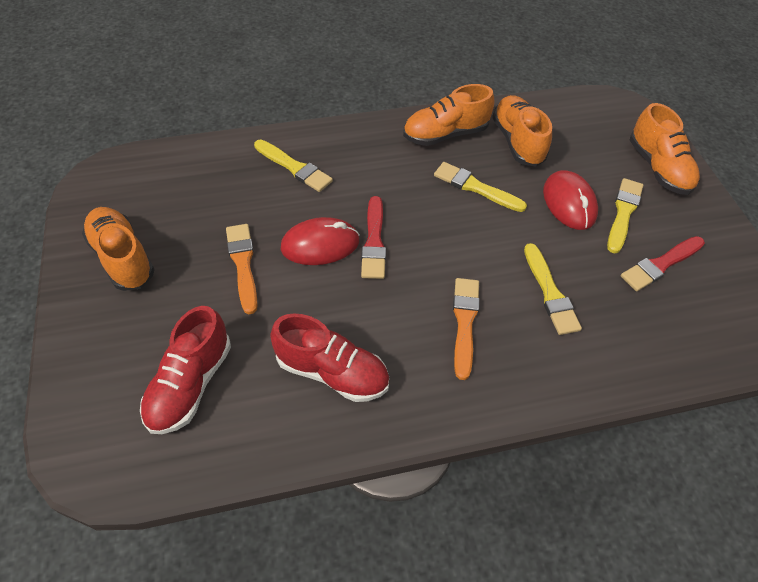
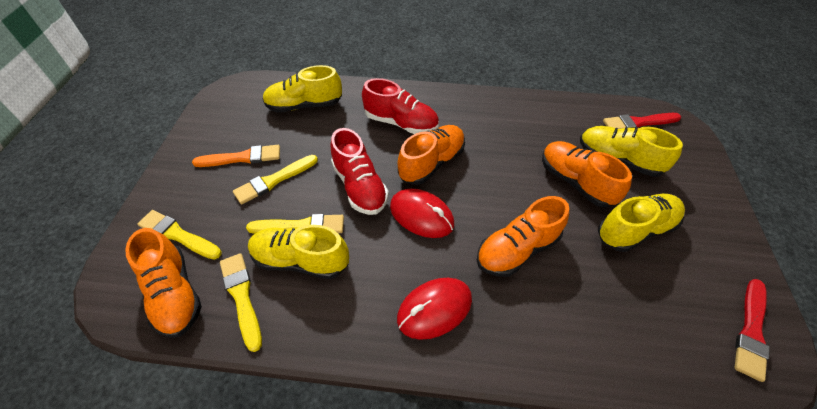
orange brush: 2 -> 1
yellow shoe: 0 -> 4

